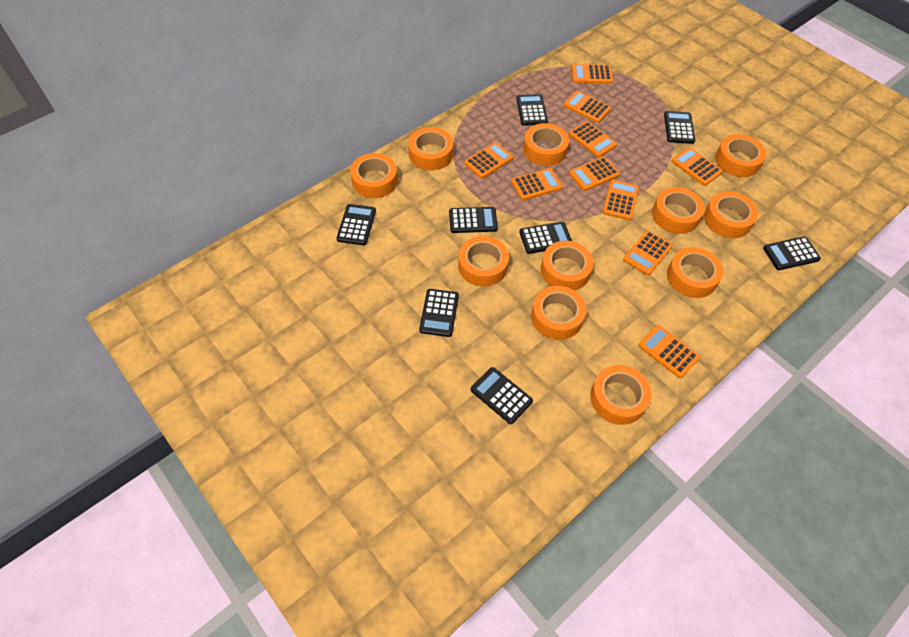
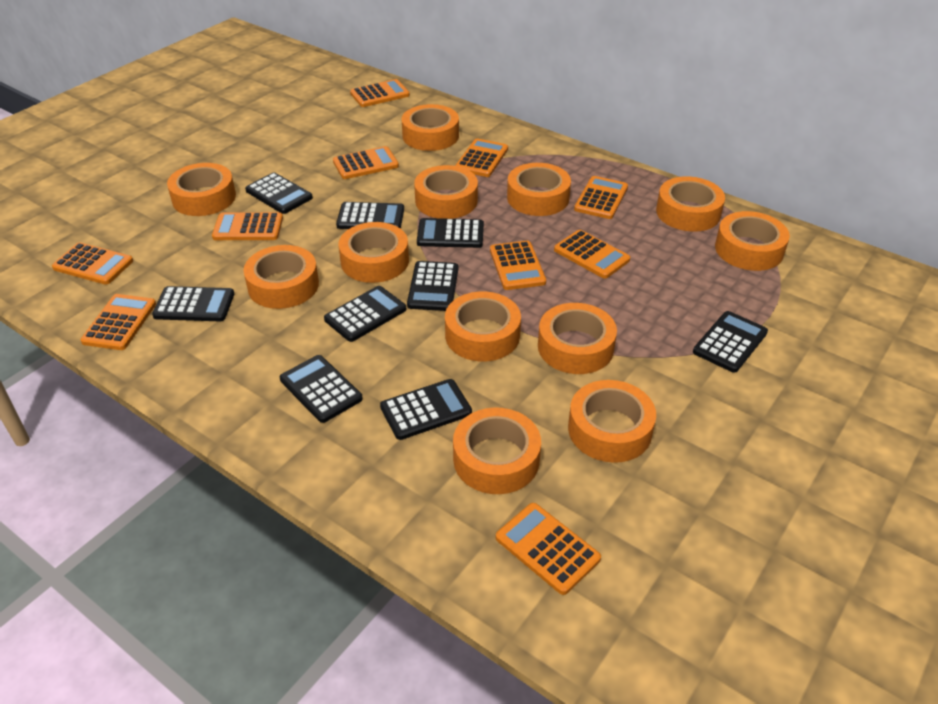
black calculator: 8 -> 9
orange tape: 11 -> 12

